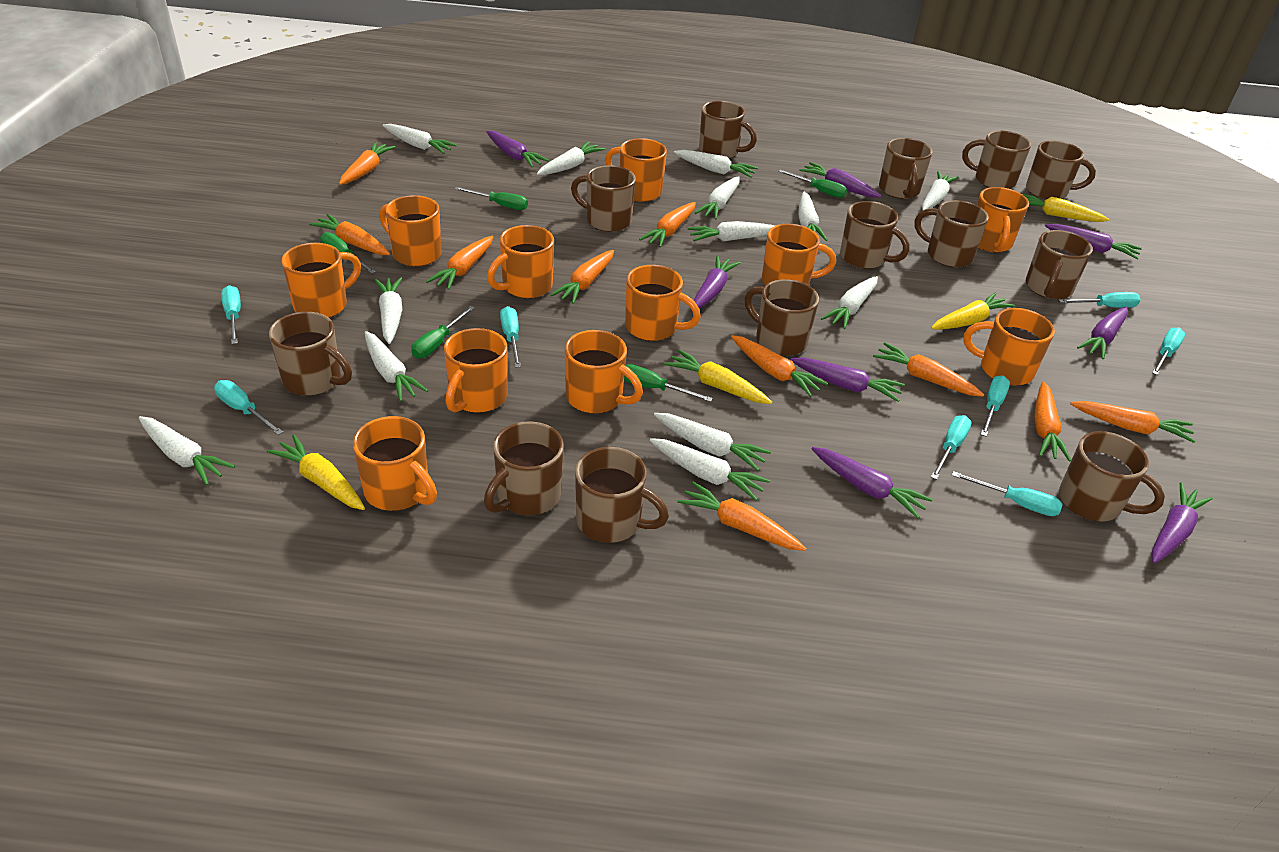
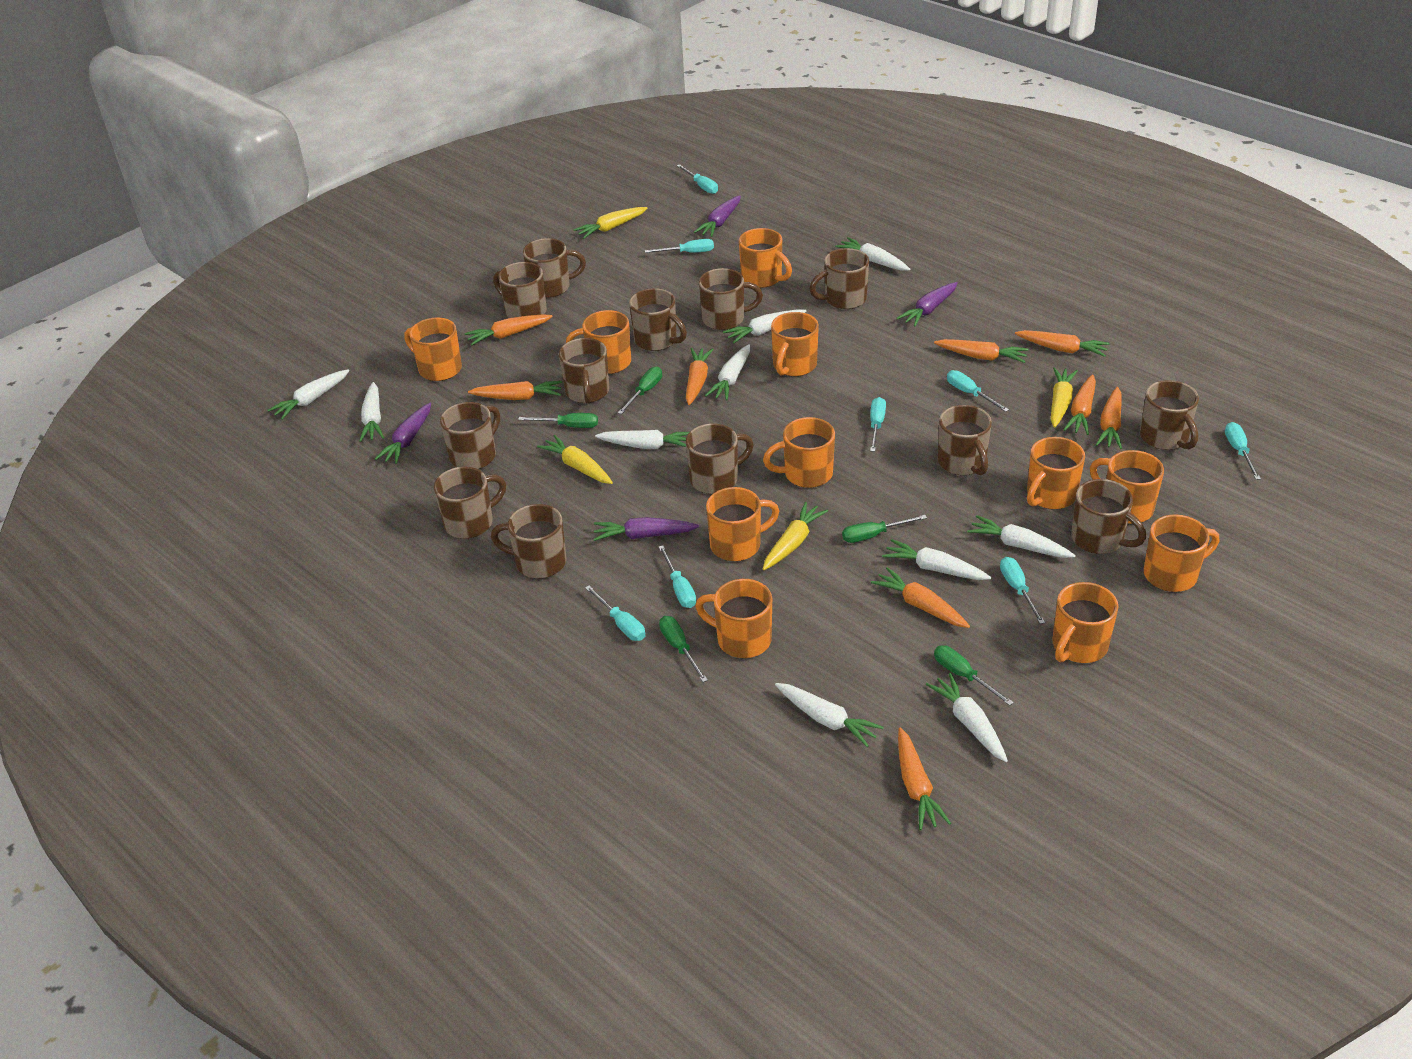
orange carrot: 10 -> 9
purple carrot: 8 -> 4
white carrot: 13 -> 10

